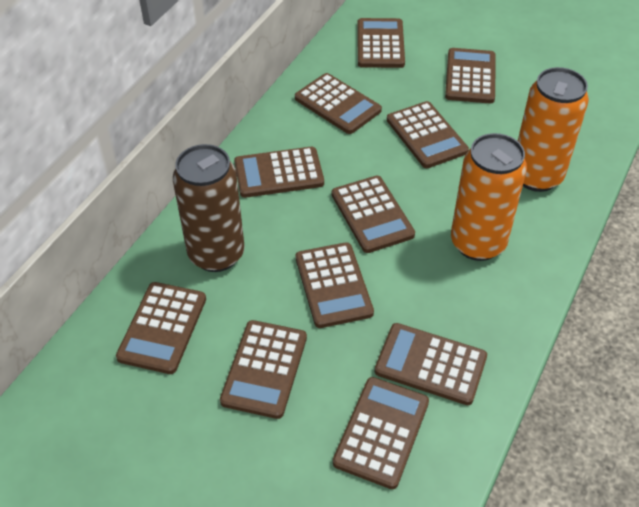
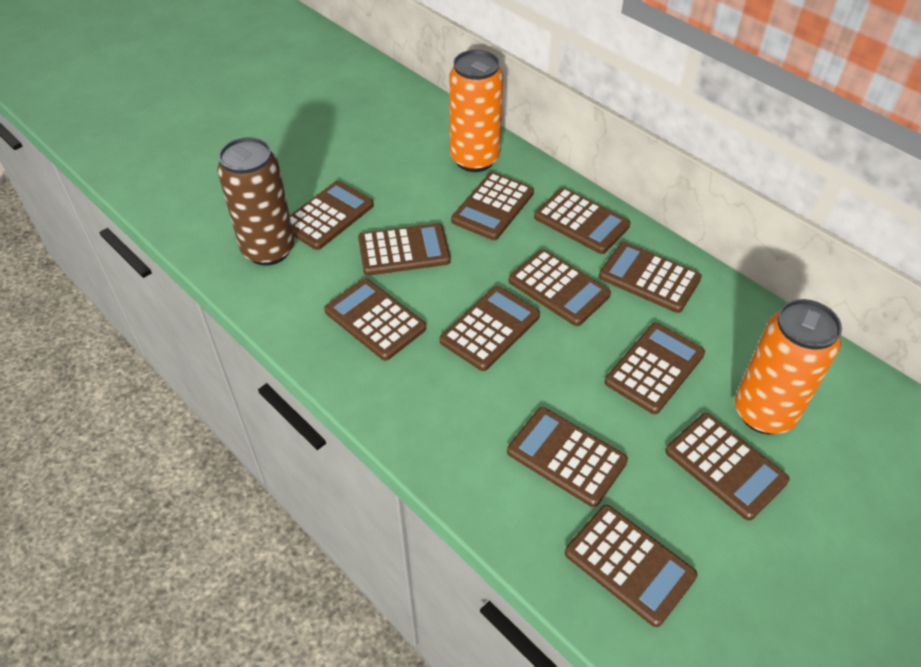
brown calculator: 11 -> 12

